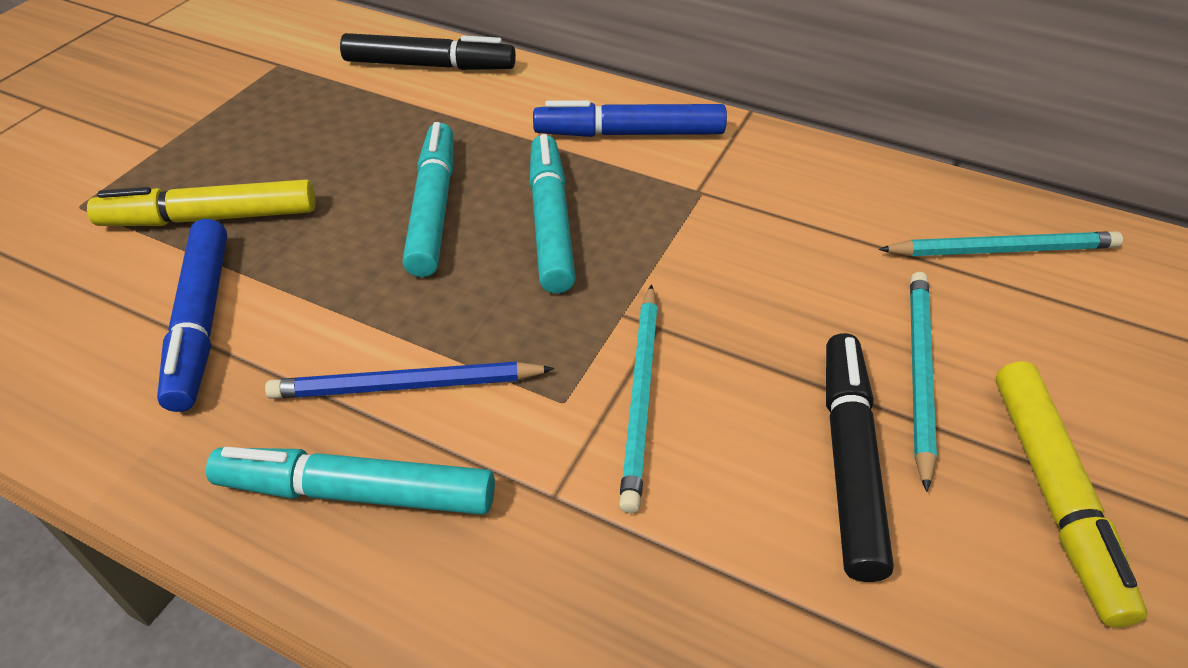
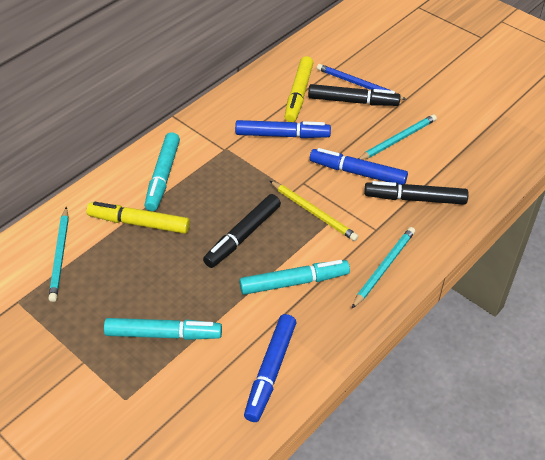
black marker: 2 -> 3
blue marker: 2 -> 3
yellow pencil: 0 -> 1

